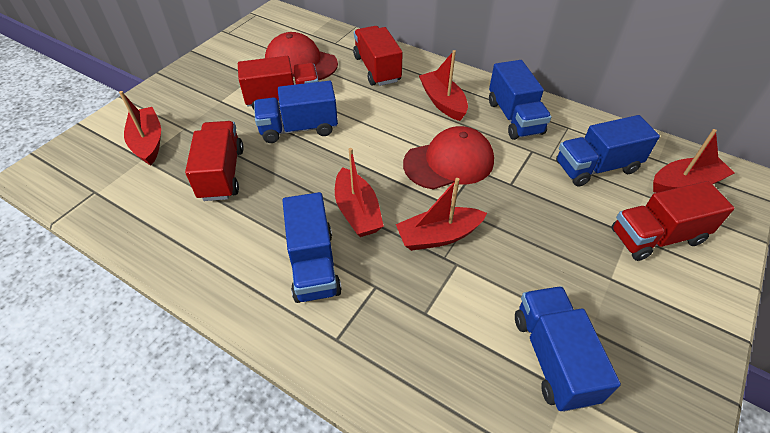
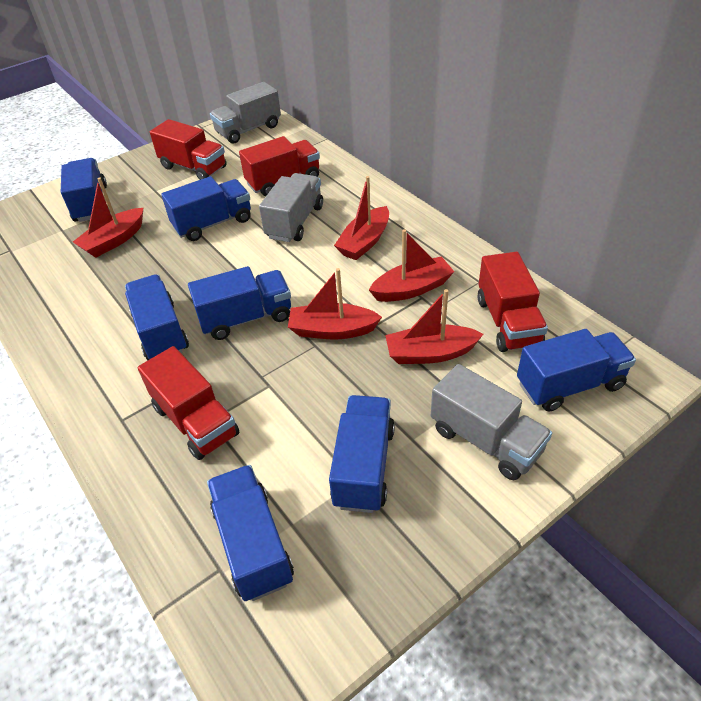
blue truck: 5 -> 7
grey truck: 0 -> 3
red cap: 2 -> 0

